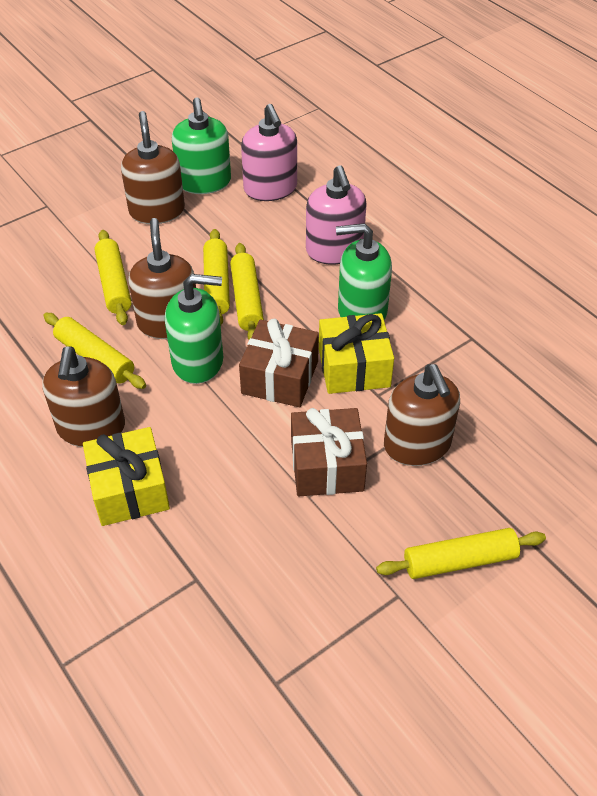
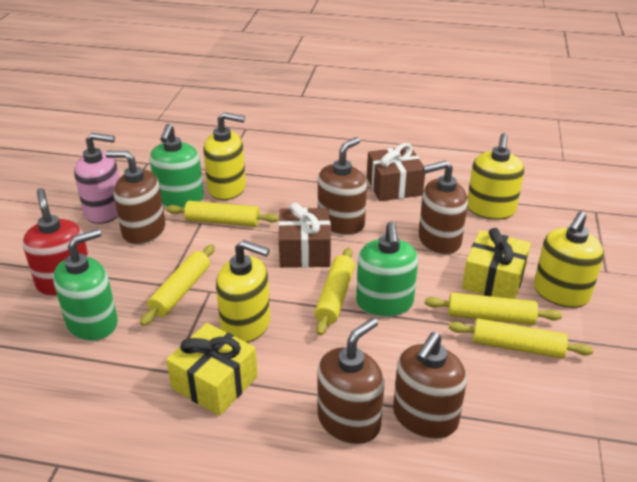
brown soap dispenser: 4 -> 5
pink soap dispenser: 2 -> 1
red soap dispenser: 0 -> 1
yellow soap dispenser: 0 -> 4

